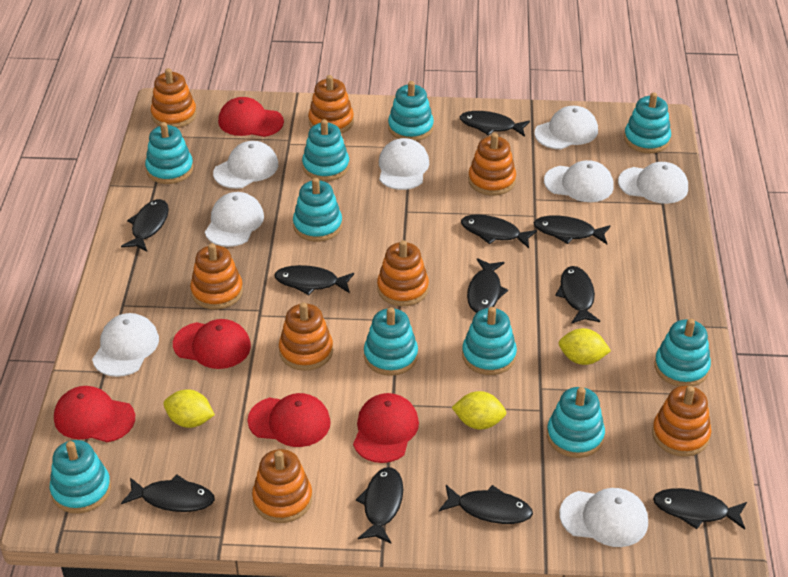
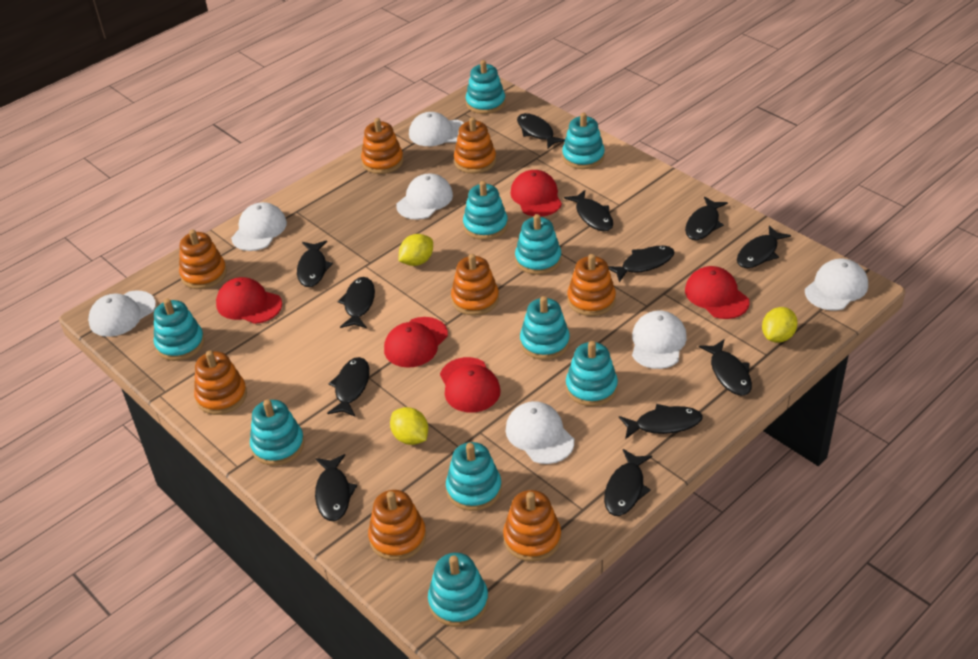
black fish: 11 -> 12
white cap: 8 -> 7

